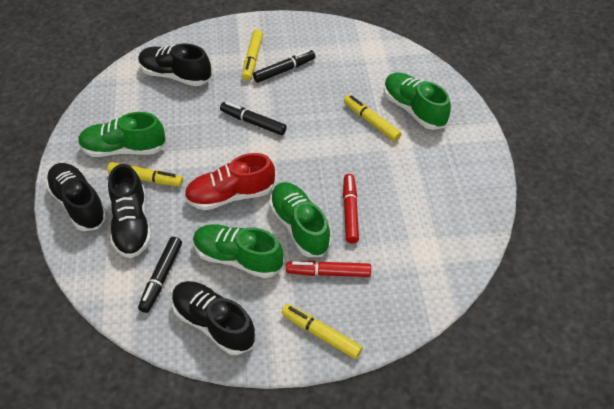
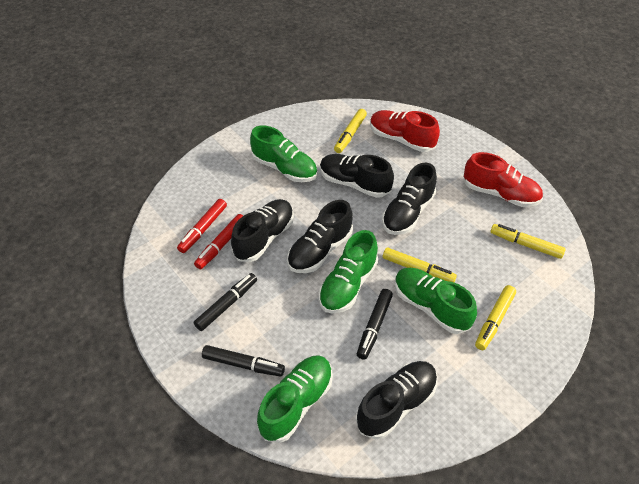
black shoe: 4 -> 5
red shoe: 1 -> 2

